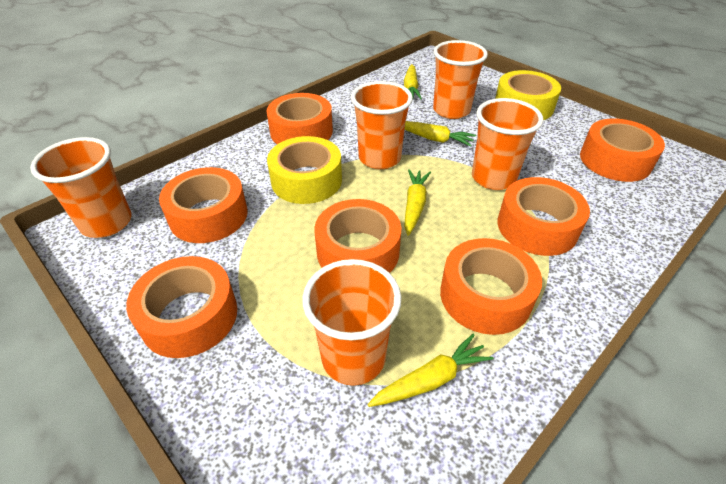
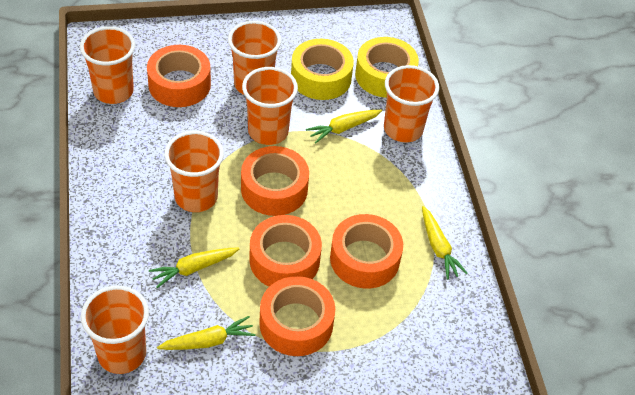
orange cup: 5 -> 6
orange tape: 7 -> 5

